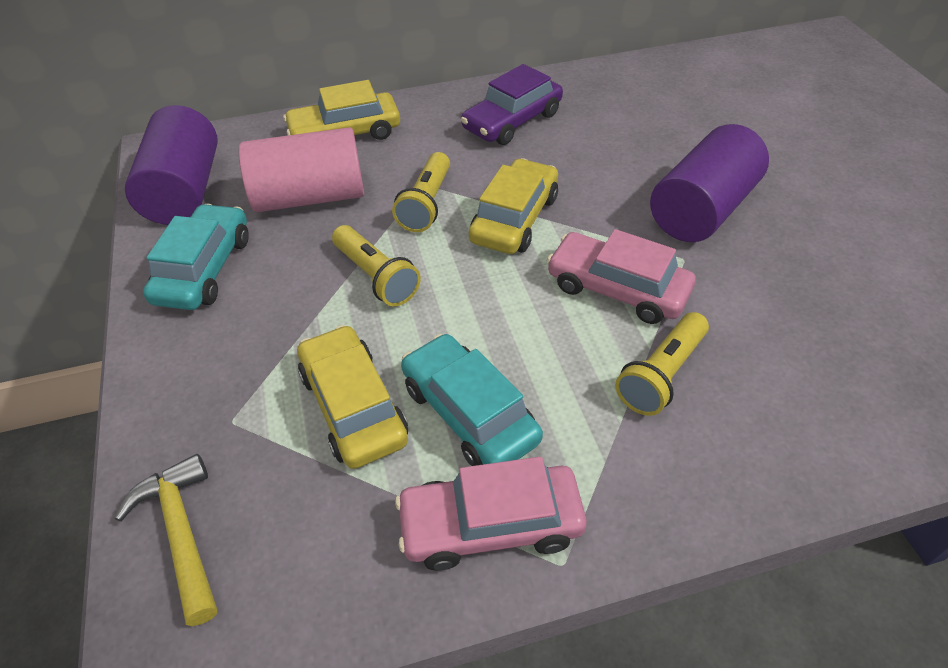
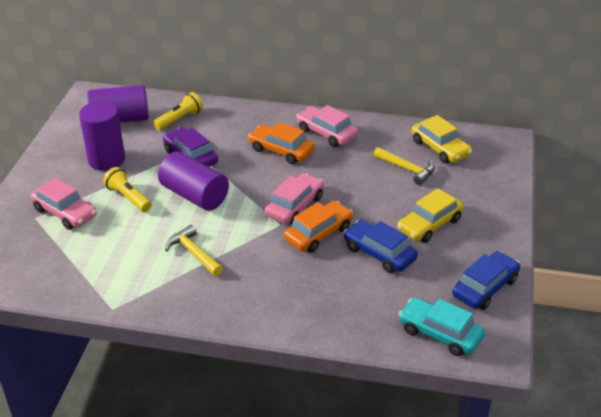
blue car: 0 -> 2
orange car: 0 -> 2
pink car: 2 -> 3
pink cylinder: 1 -> 0
purple cylinder: 2 -> 3
turquoise car: 2 -> 1
yellow car: 3 -> 2
yellow flashlight: 3 -> 2
yellow hammer: 1 -> 2

